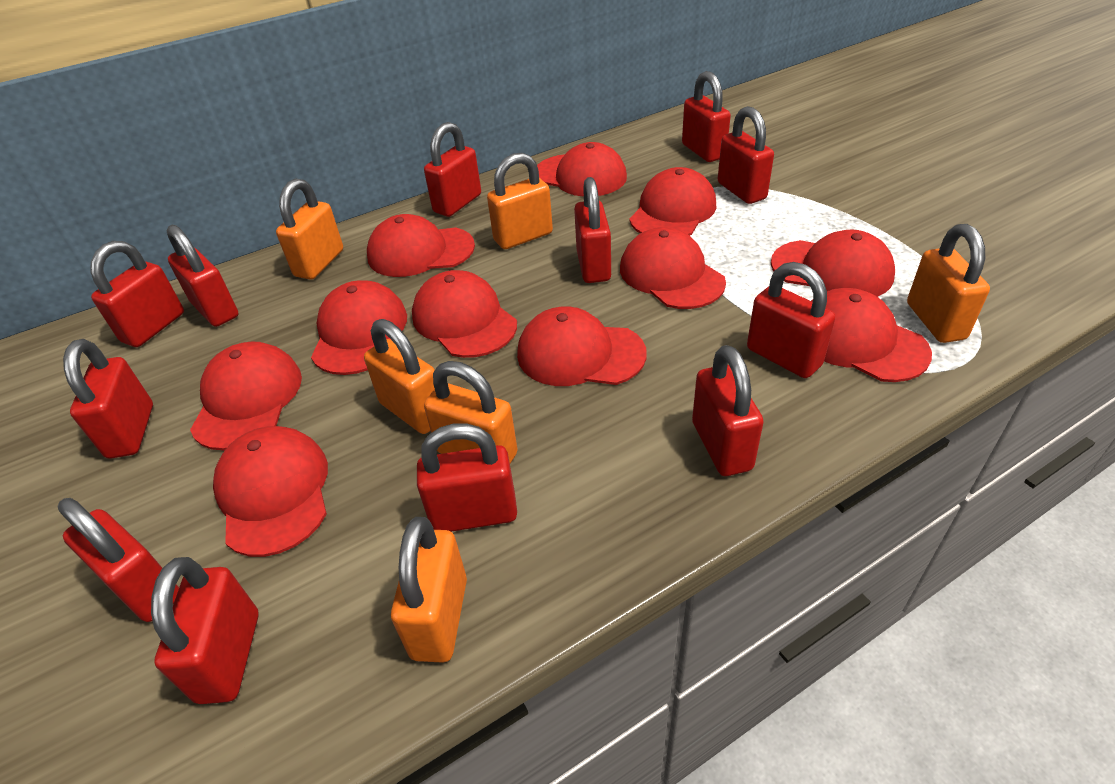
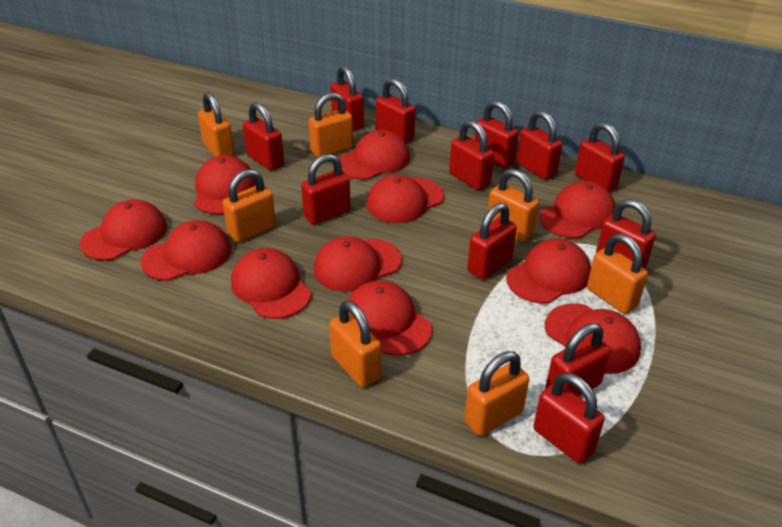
orange padlock: 6 -> 7

